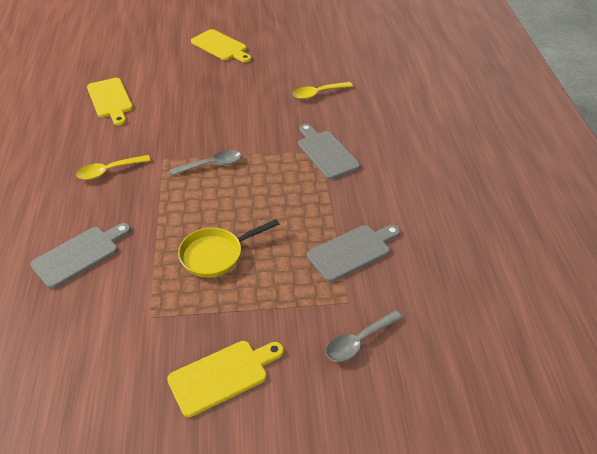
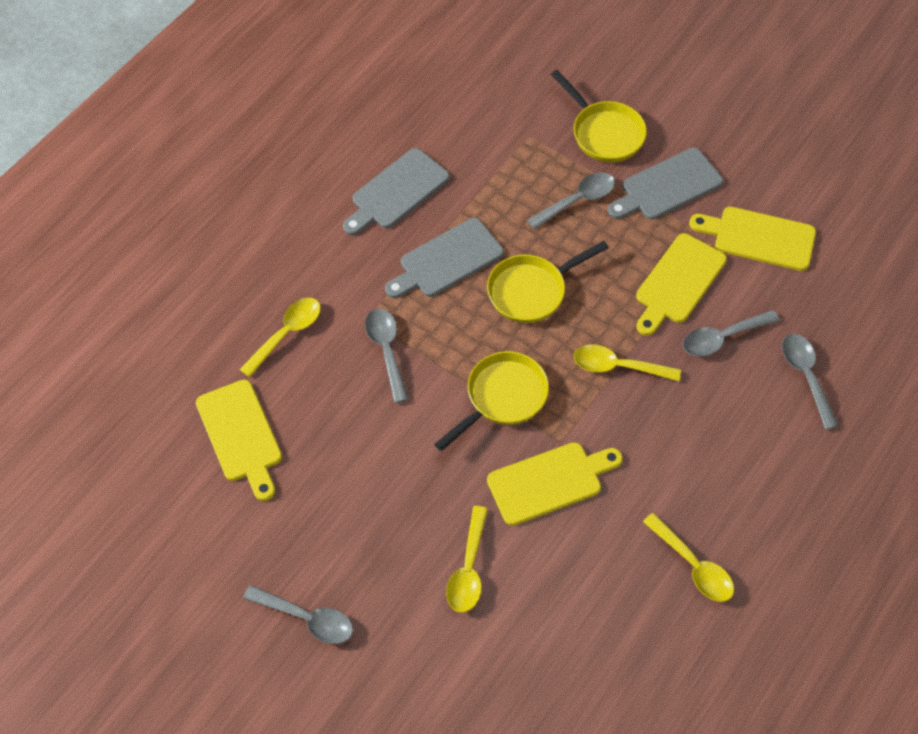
grey spoon: 2 -> 5
yellow cutting board: 3 -> 4
yellow pan: 1 -> 3
yellow spoon: 2 -> 4

